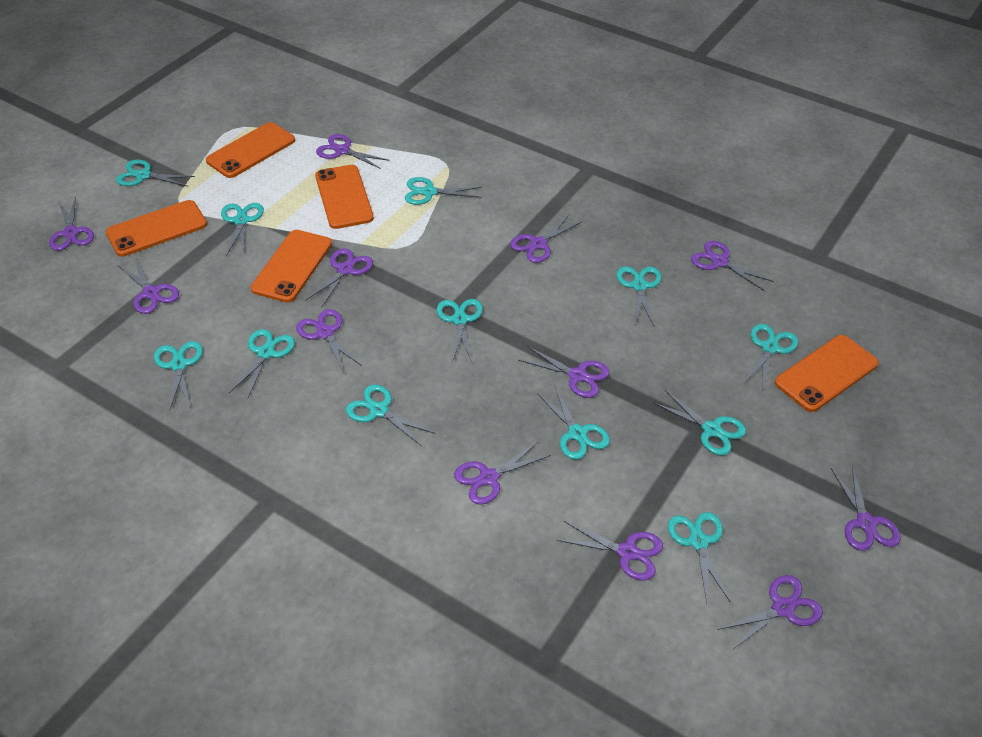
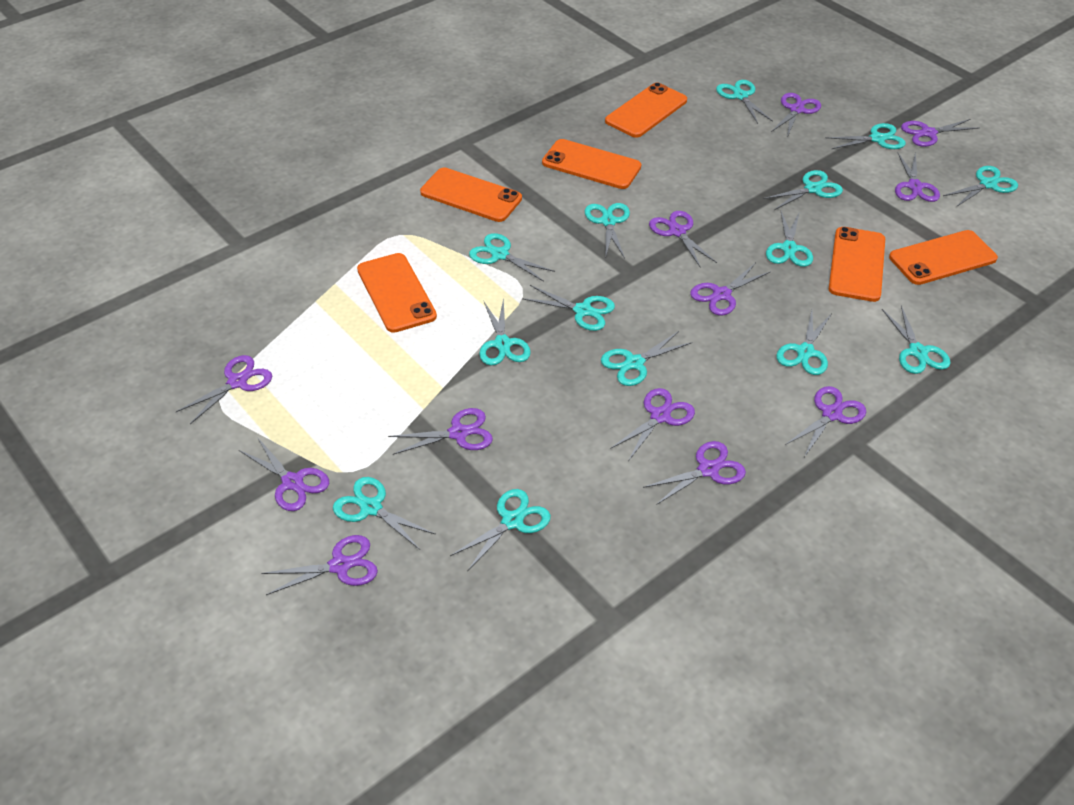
orange phone: 5 -> 6
turquoise scissors: 12 -> 14

